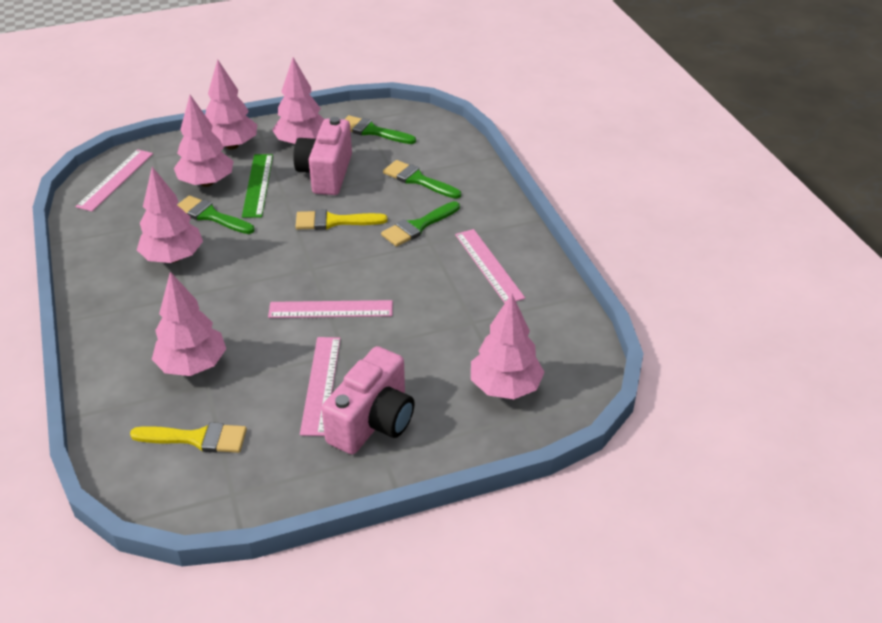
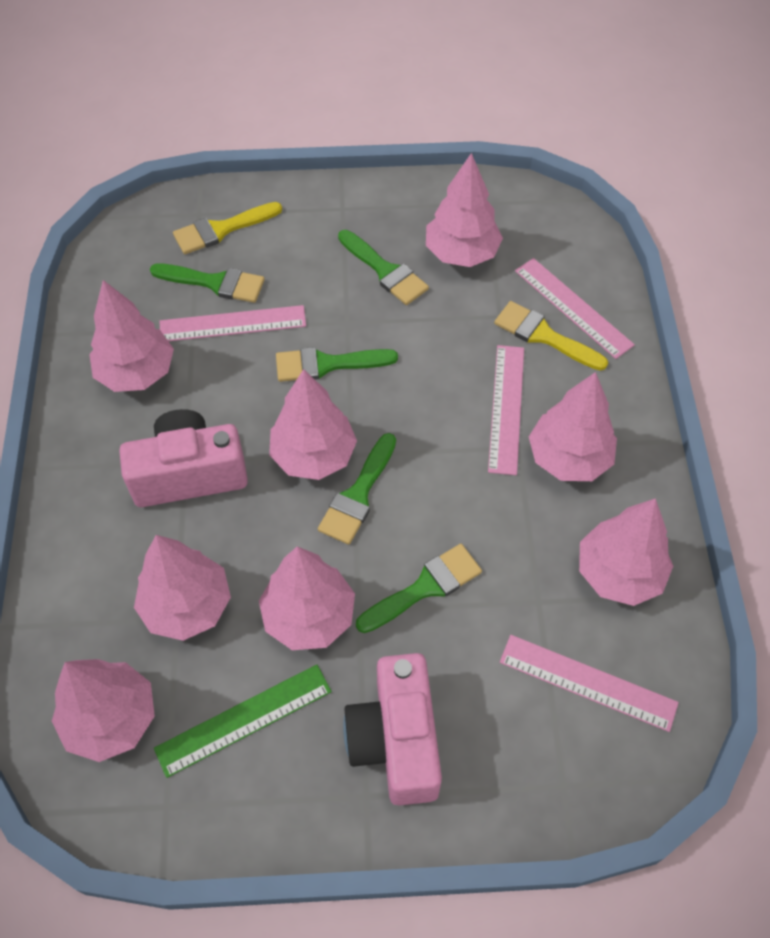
green brush: 4 -> 5
pink tree: 6 -> 8

